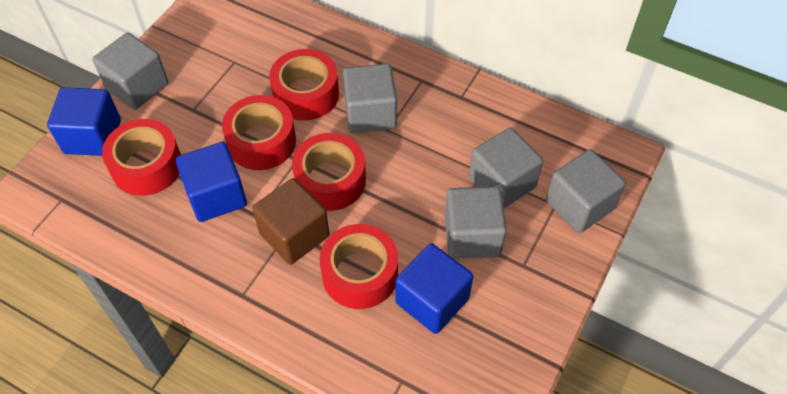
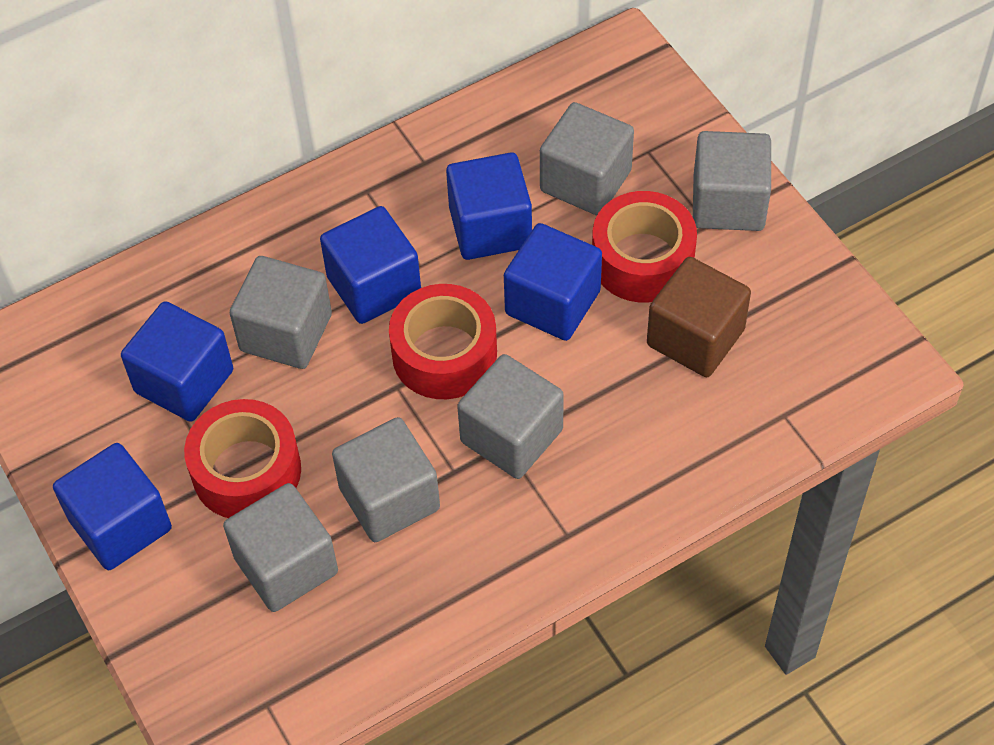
blue cube: 3 -> 5
grey cube: 5 -> 6
red tape: 5 -> 3

